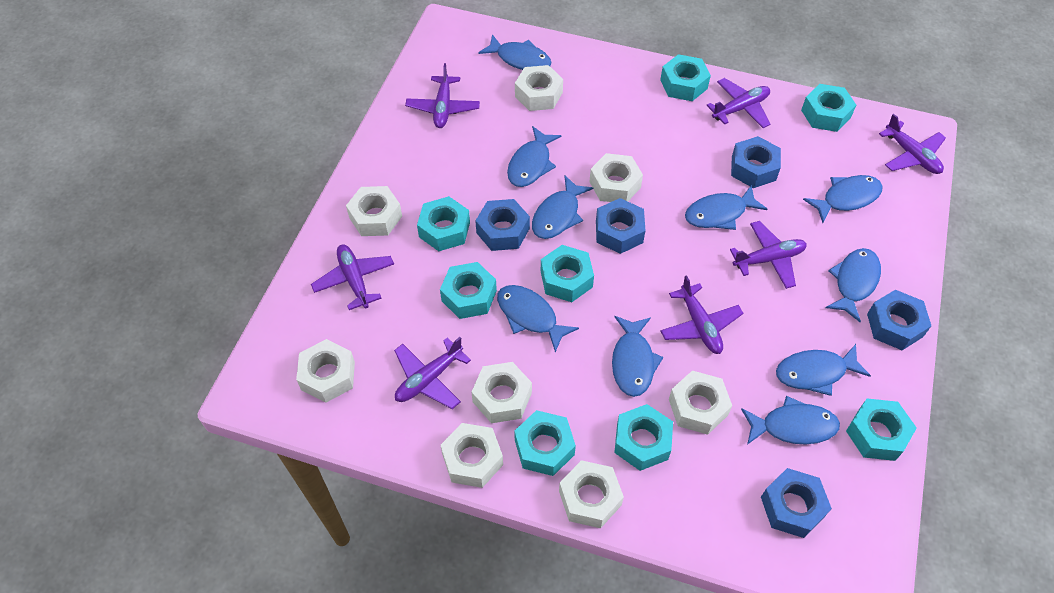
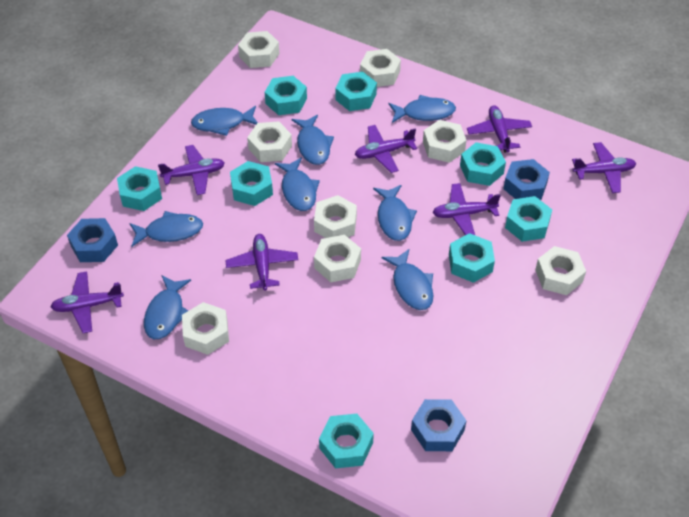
blue fish: 10 -> 8
blue nut: 5 -> 3

